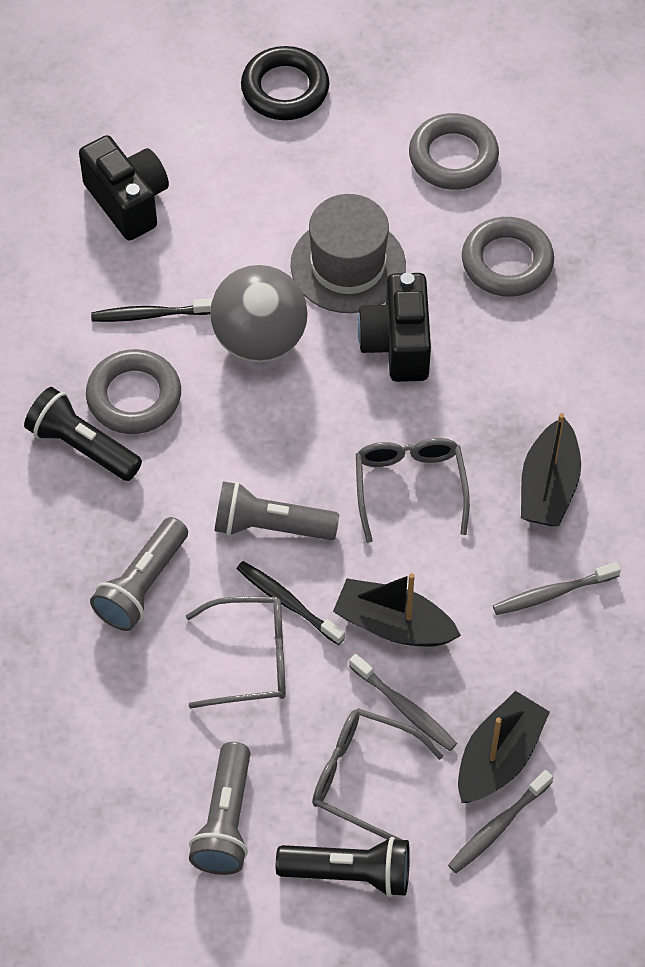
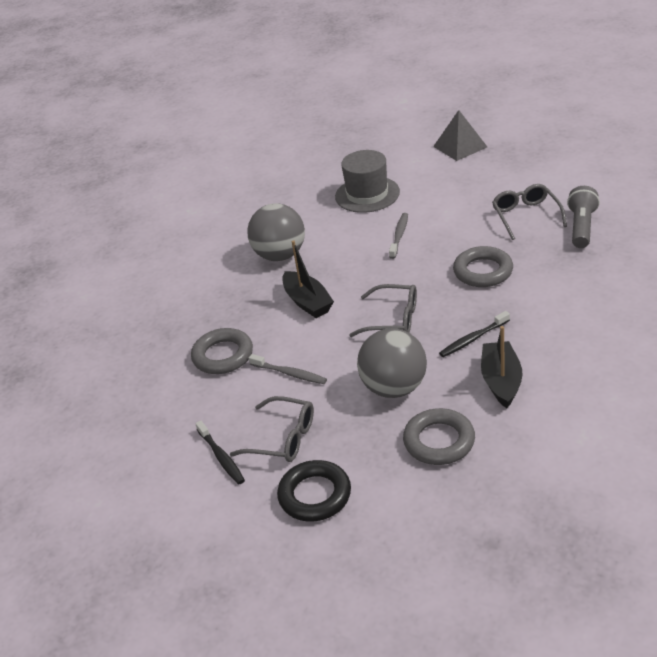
black boat: 3 -> 2
black camera: 2 -> 0
black flashlight: 2 -> 0
grey ball: 1 -> 2
grey flashlight: 3 -> 1
grey pyramid: 0 -> 1
grey toothbrush: 3 -> 2

